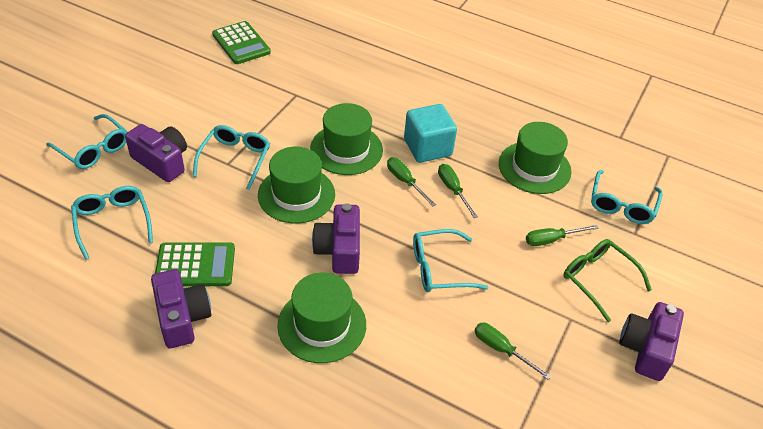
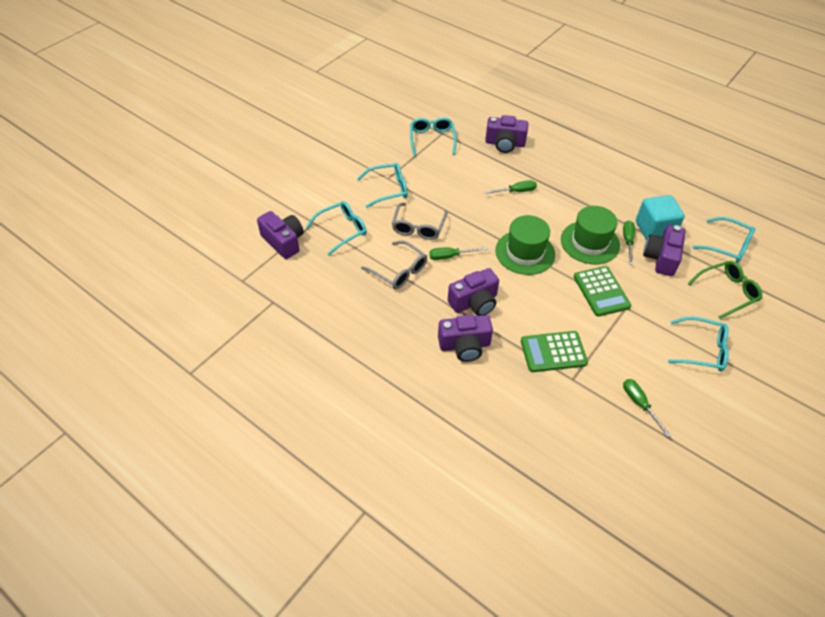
green hat: 4 -> 2
grey glasses: 0 -> 2
purple camera: 4 -> 5

